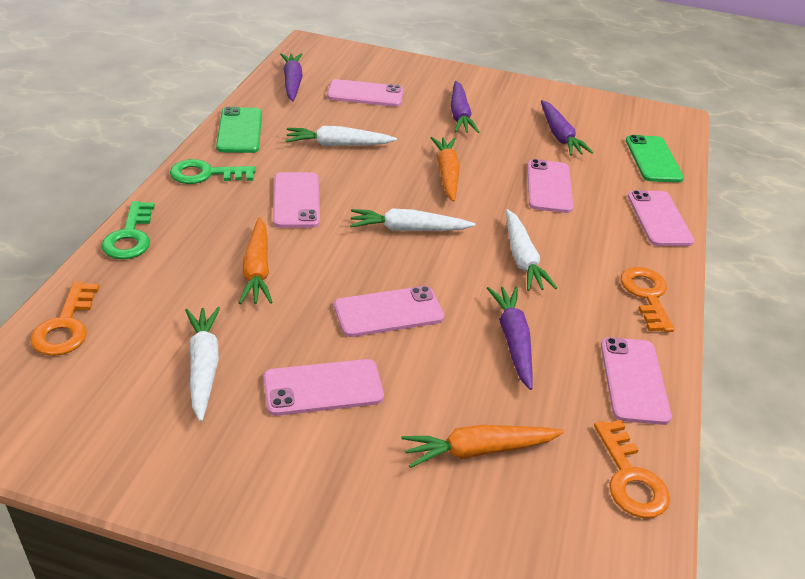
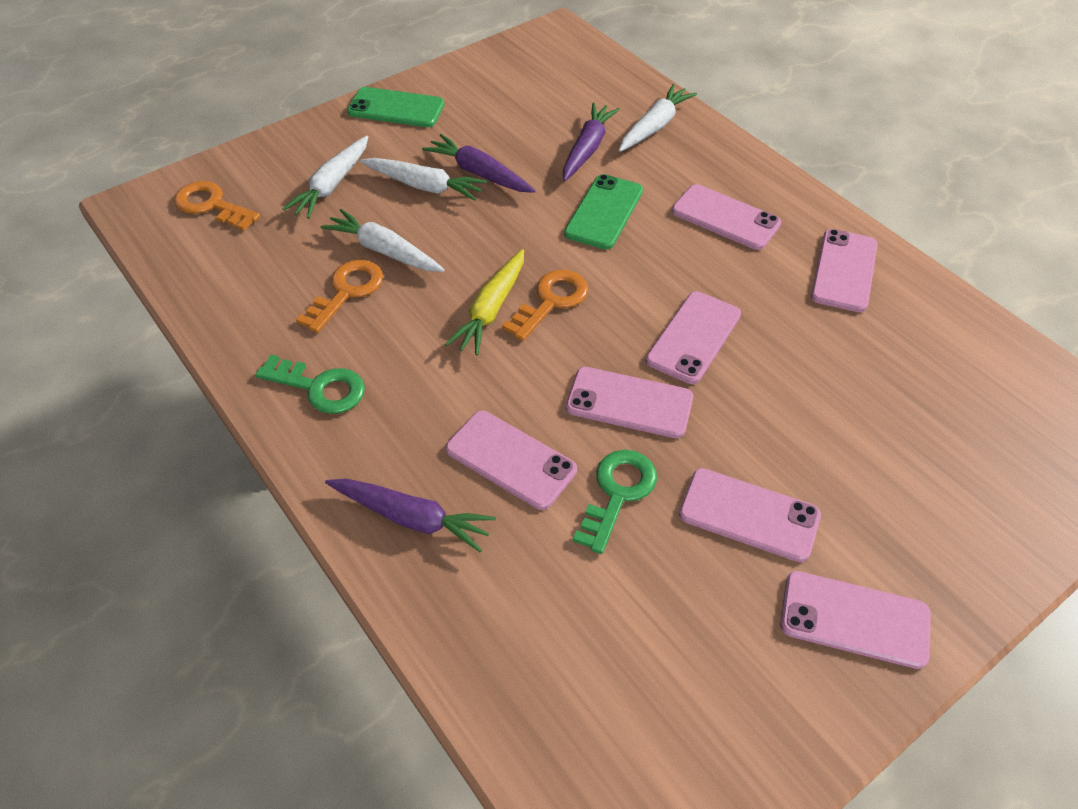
orange carrot: 3 -> 0
purple carrot: 4 -> 3
yellow carrot: 0 -> 1

